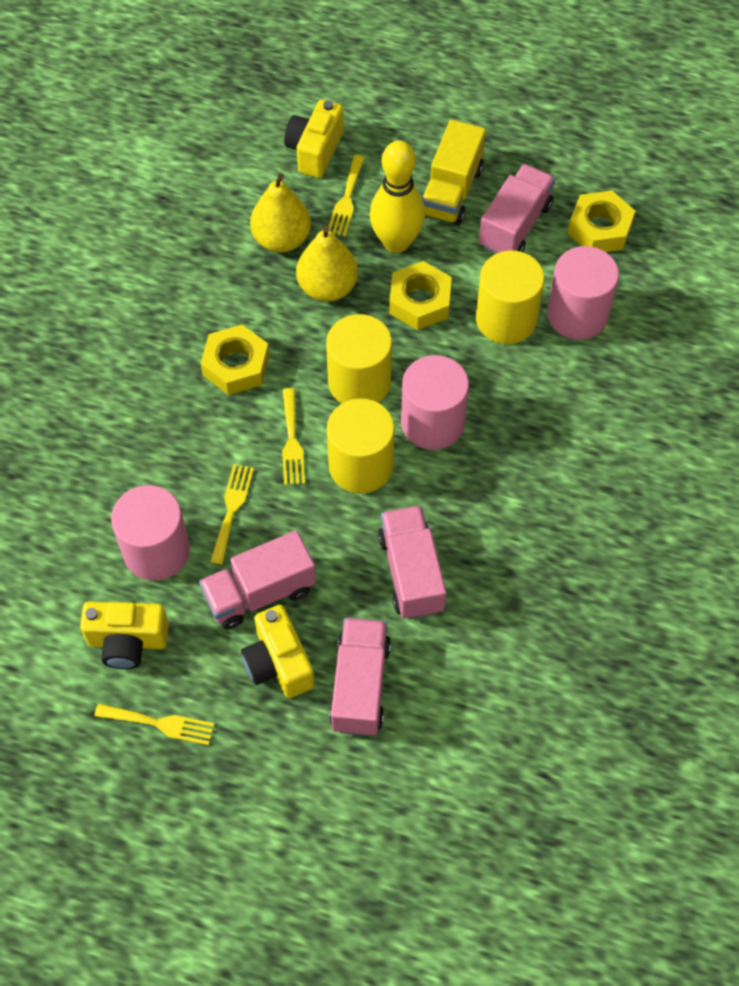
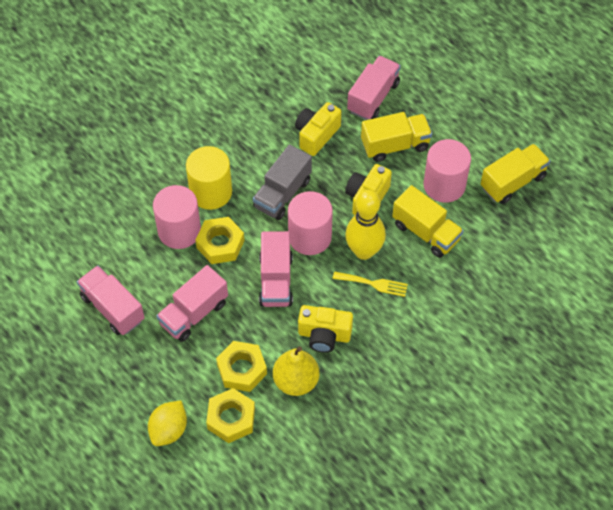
grey truck: 0 -> 1
yellow cylinder: 3 -> 1
yellow fork: 4 -> 1
yellow lemon: 0 -> 1
yellow pear: 2 -> 1
yellow truck: 1 -> 3

